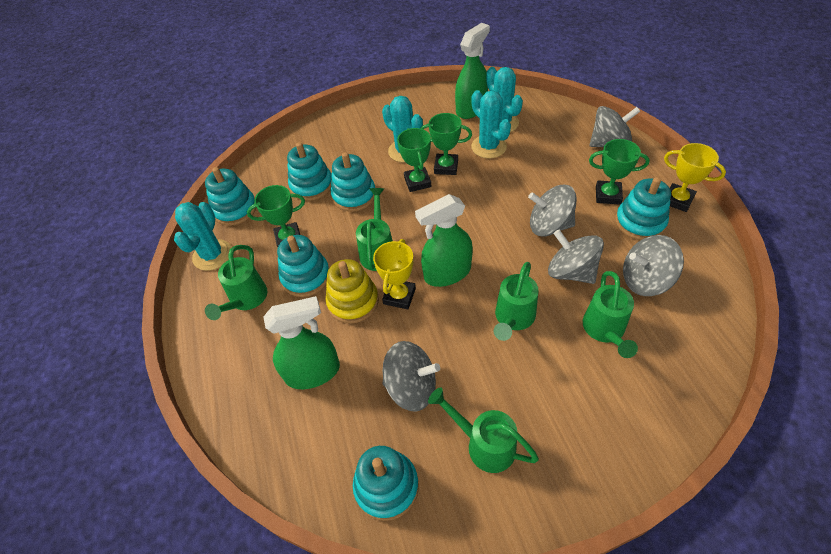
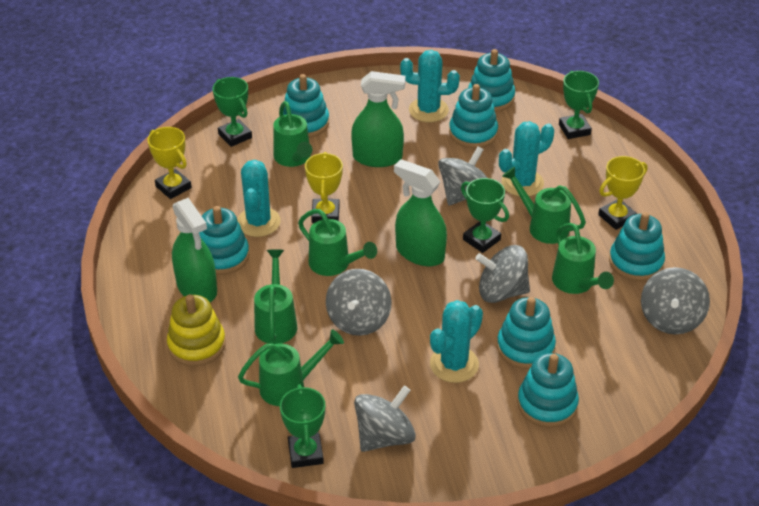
green watering can: 5 -> 6
turquoise stacking toy: 6 -> 7
yellow trophy: 2 -> 3

